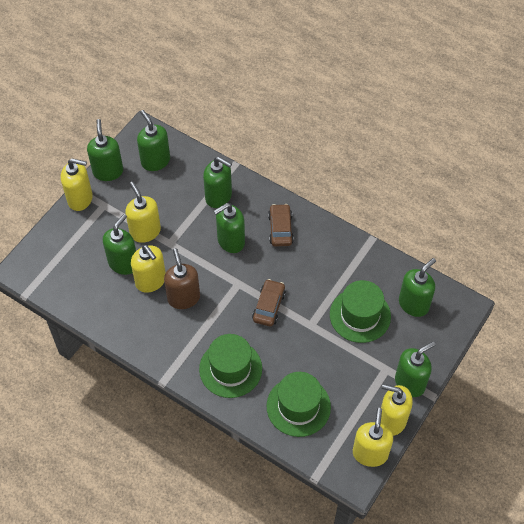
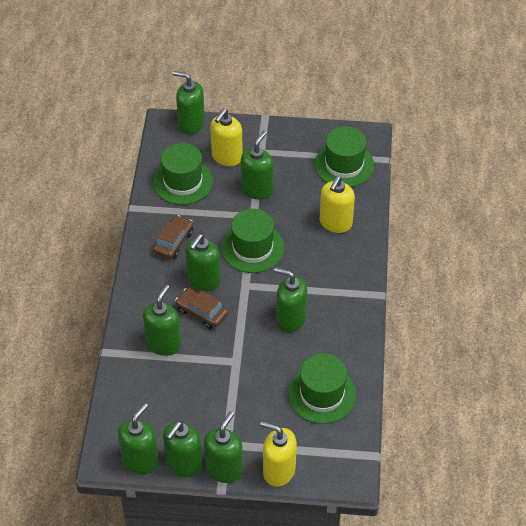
brown soap dispenser: 1 -> 0
green hat: 3 -> 4
green soap dispenser: 7 -> 8
yellow soap dispenser: 5 -> 3

